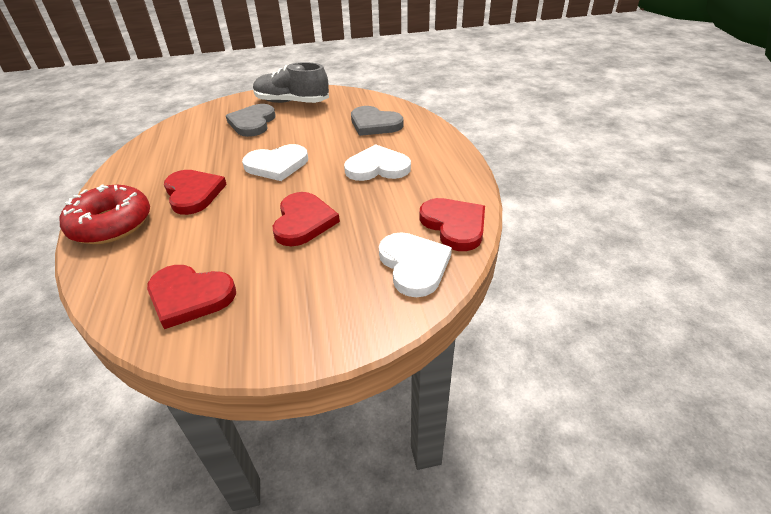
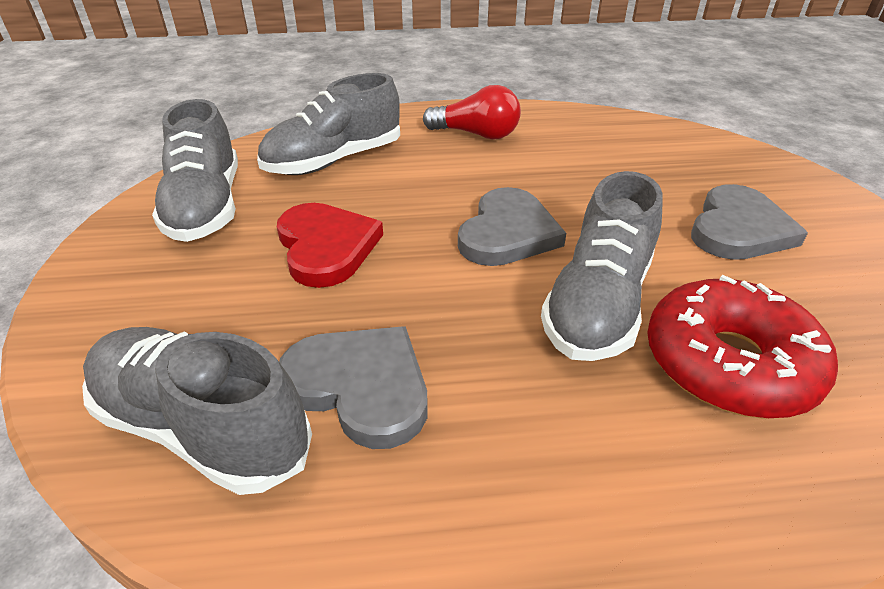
grey heart: 2 -> 3
grey shoe: 1 -> 4
red heart: 4 -> 1
red light bulb: 0 -> 1
white heart: 3 -> 0

